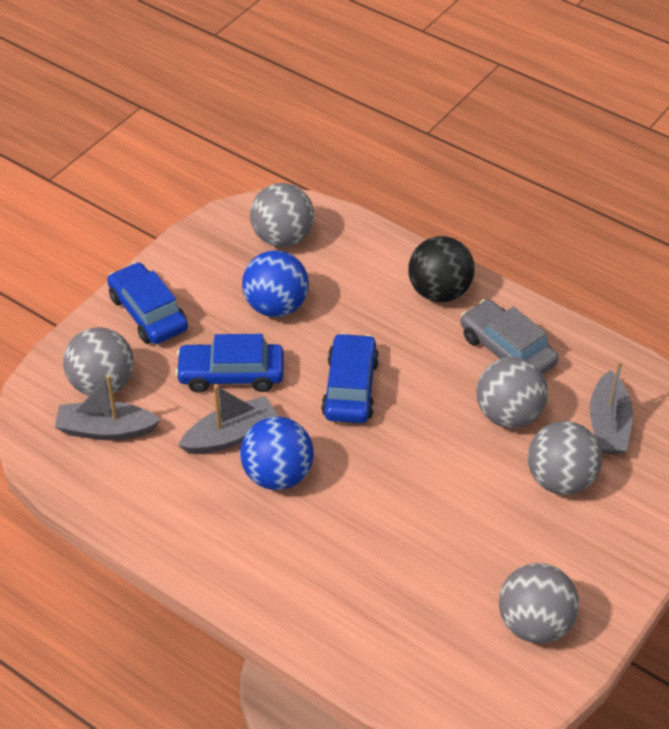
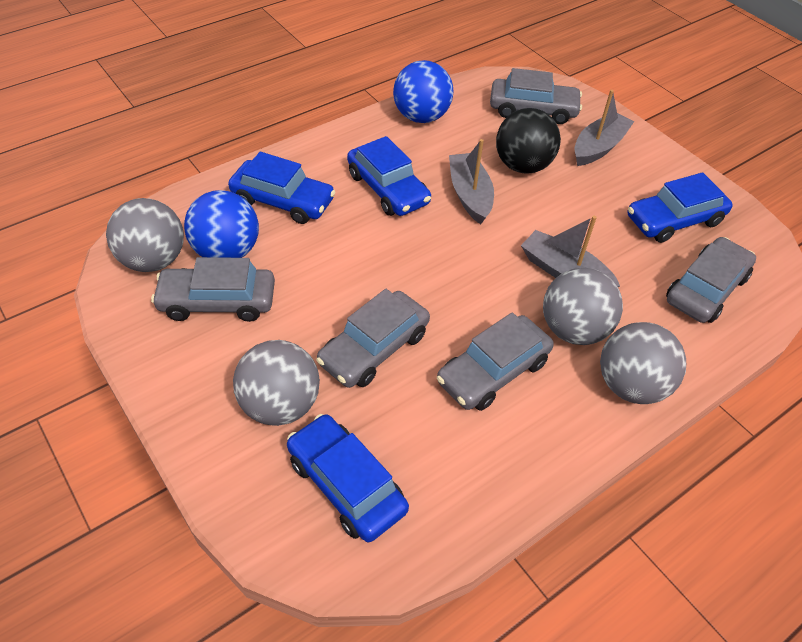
blue car: 3 -> 4
grey ball: 5 -> 4
grey car: 1 -> 5

